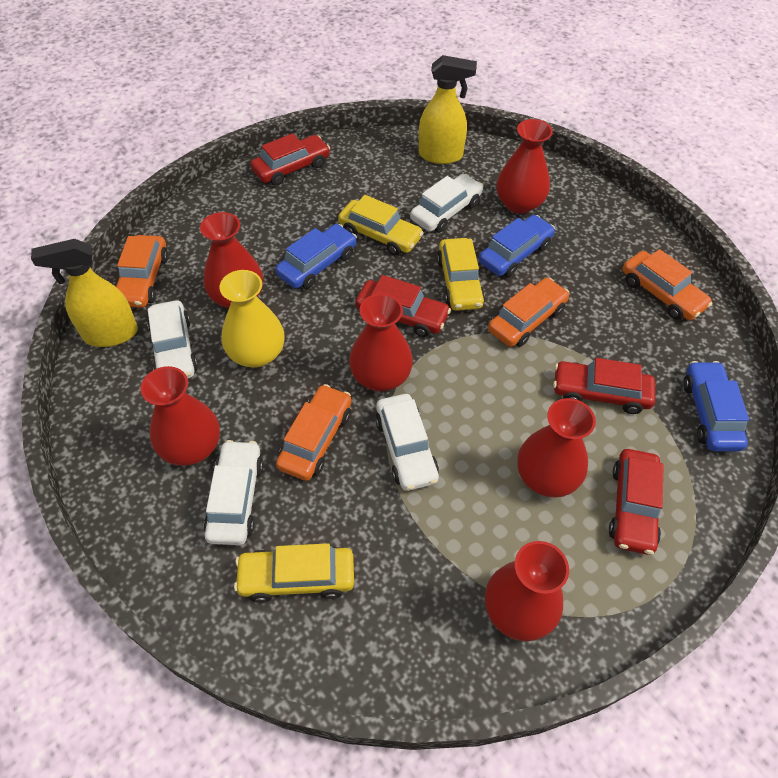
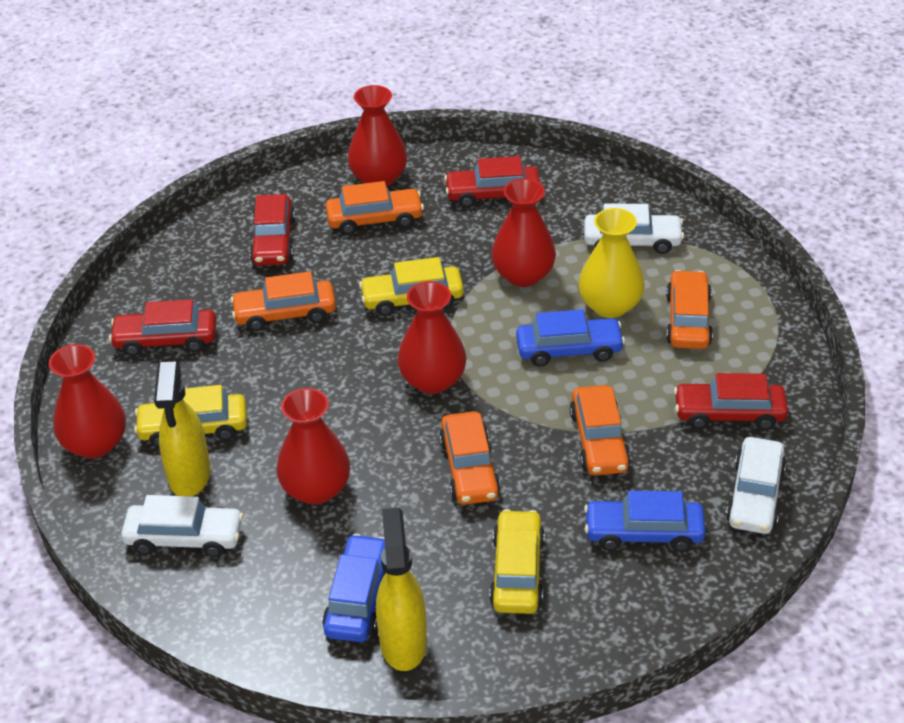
orange car: 4 -> 5
red vase: 6 -> 5
white car: 4 -> 3

